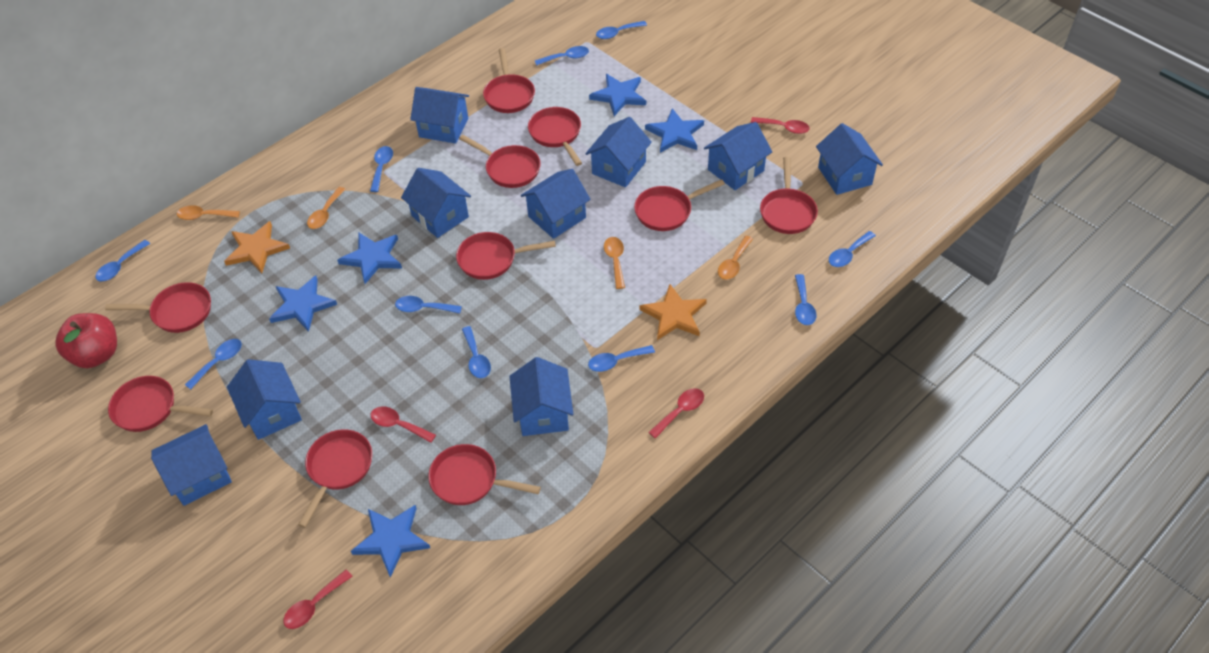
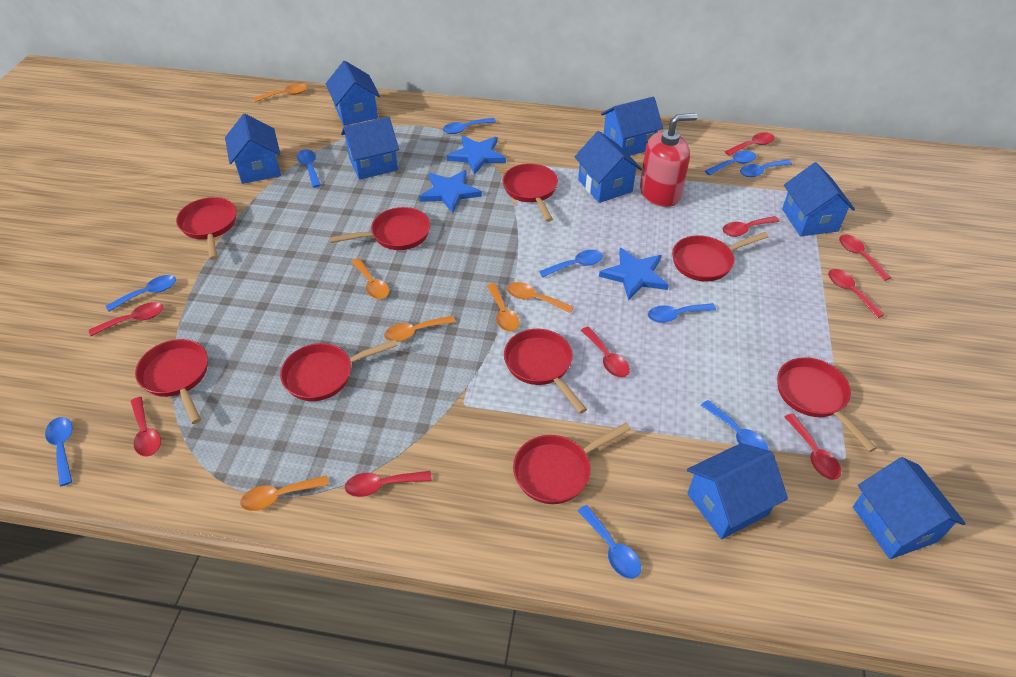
blue house: 9 -> 8
blue star: 5 -> 3
orange spoon: 4 -> 6
orange star: 2 -> 0
red apple: 1 -> 0
red pan: 10 -> 9
red soap dispenser: 0 -> 1
red spoon: 4 -> 9

